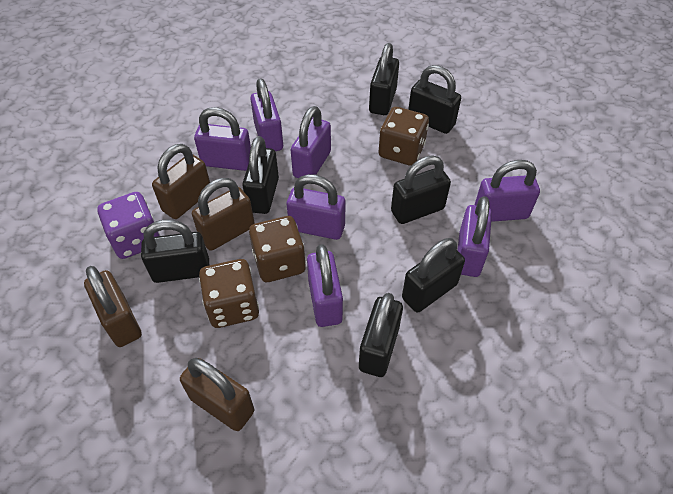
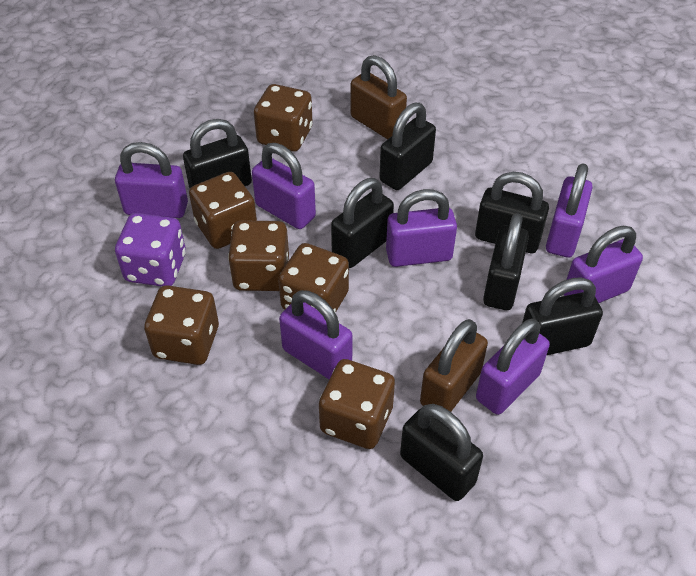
brown dice: 3 -> 6
brown padlock: 4 -> 2

